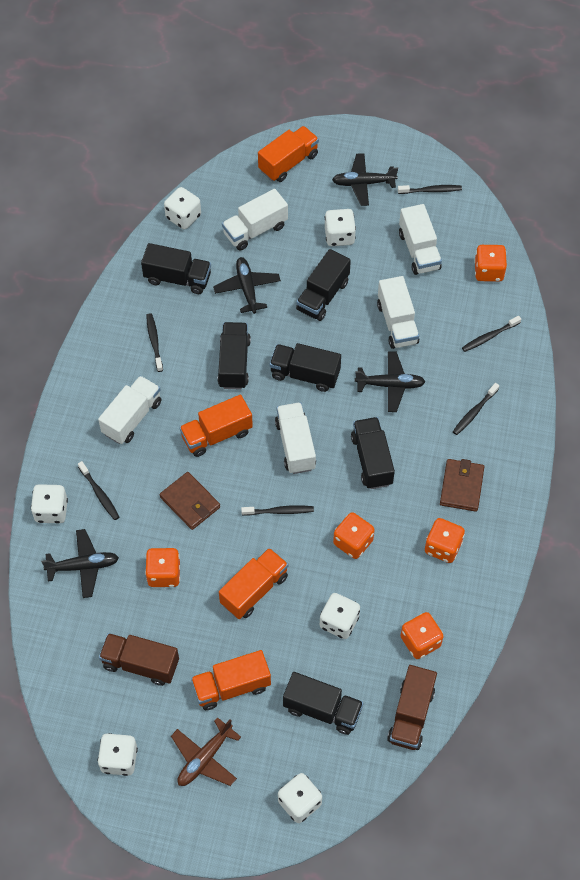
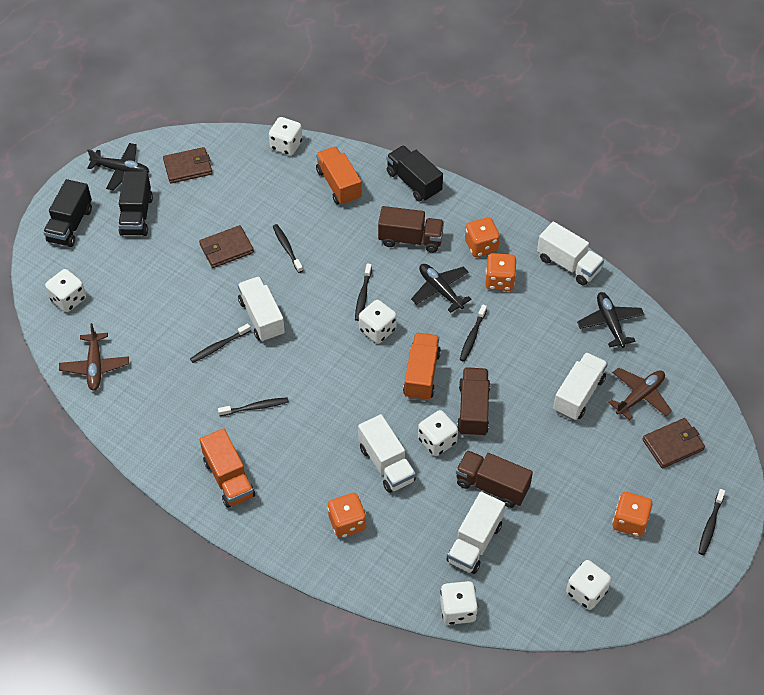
black plane: 4 -> 3
black truck: 6 -> 3
brown plane: 1 -> 2
brown truck: 2 -> 3
brown wallet: 2 -> 3
orange dice: 5 -> 4
orange truck: 4 -> 3

